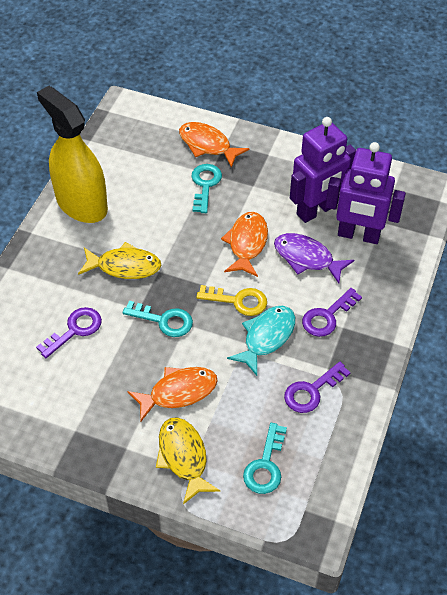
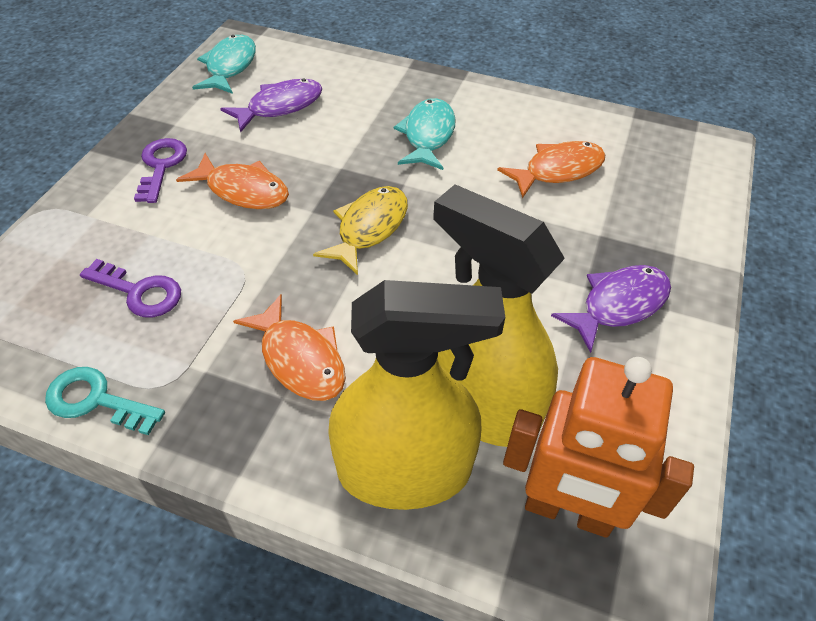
orange robot: 0 -> 1
purple fish: 1 -> 2
purple key: 3 -> 2
purple robot: 2 -> 0
turquoise fish: 1 -> 2
turquoise key: 3 -> 1
yellow fish: 2 -> 1
yellow key: 1 -> 0
yellow spray bottle: 1 -> 2

